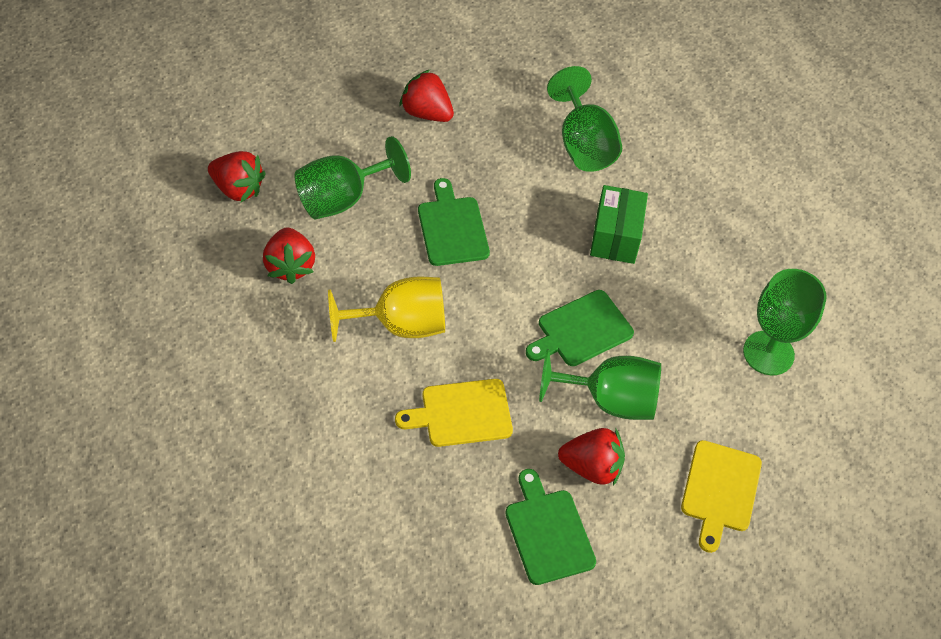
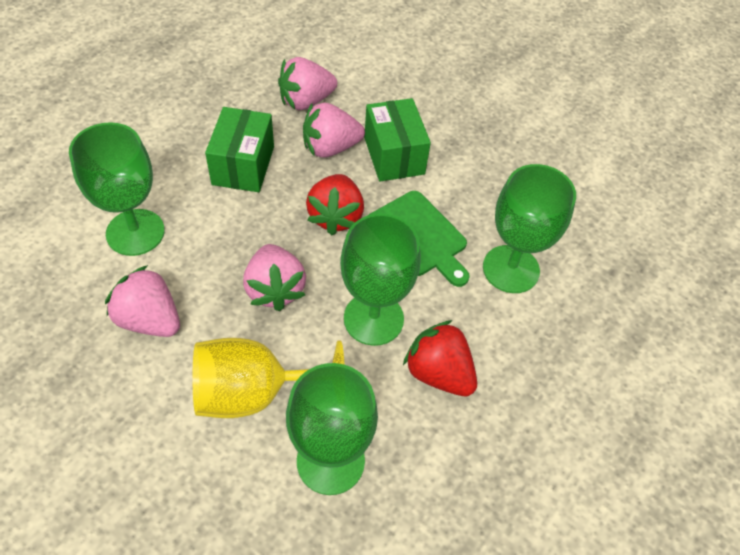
green box: 1 -> 2
green cutting board: 3 -> 1
pink strawberry: 0 -> 4
red strawberry: 4 -> 2
yellow cutting board: 2 -> 0

